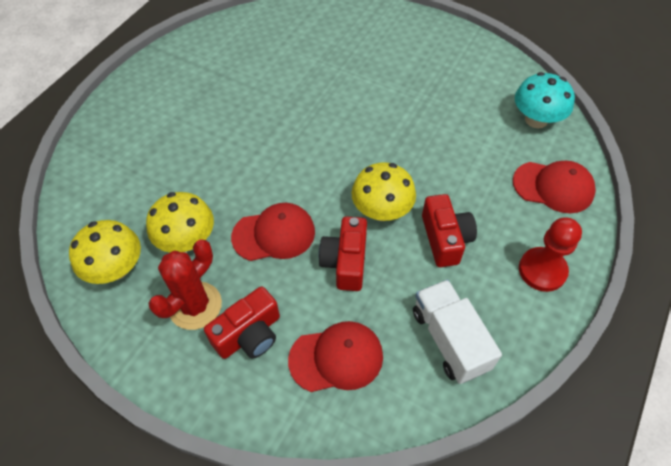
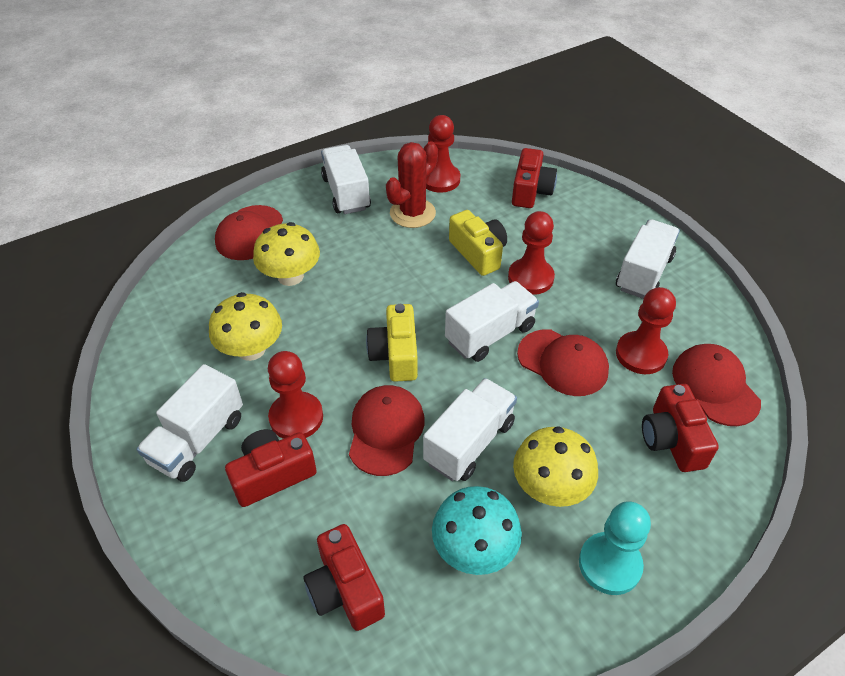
red camera: 3 -> 4
red cap: 3 -> 4
red pawn: 1 -> 4
turquoise pawn: 0 -> 1
white truck: 1 -> 5
yellow camera: 0 -> 2

